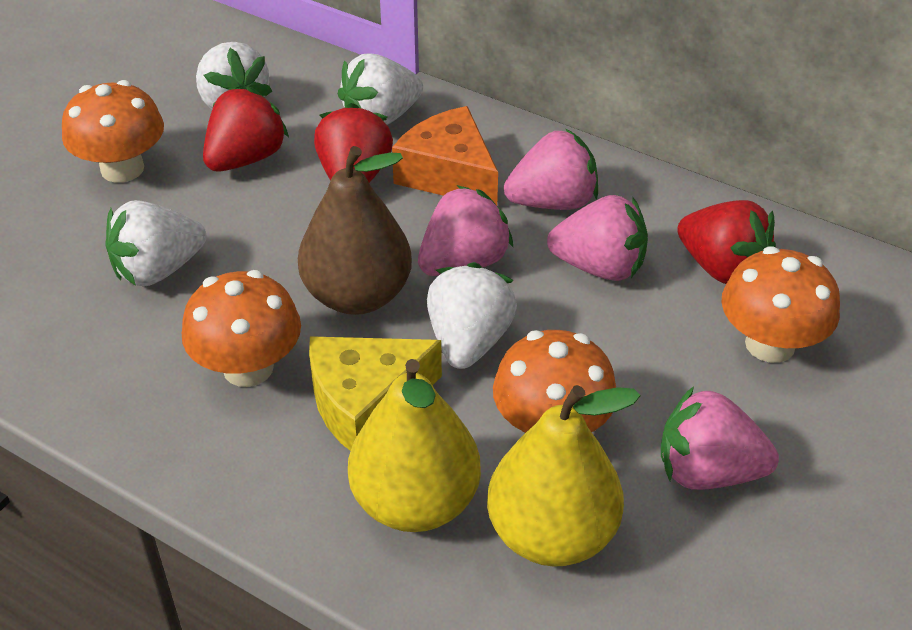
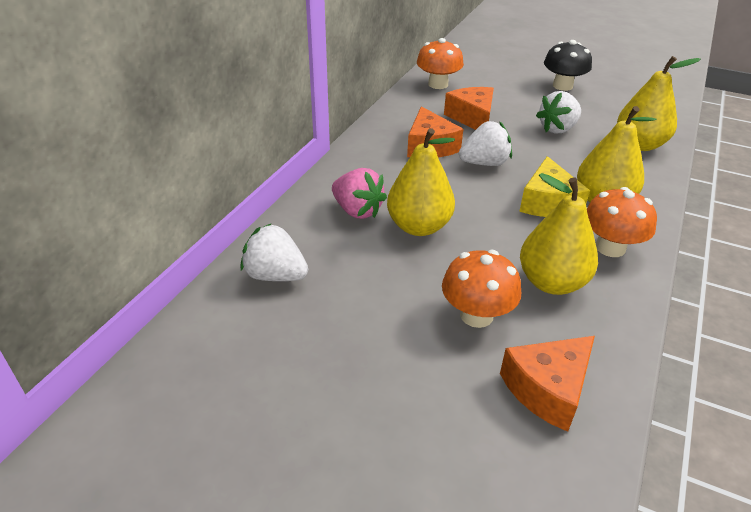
black mushroom: 0 -> 1
brown pear: 1 -> 0
orange cheese: 1 -> 3
orange mushroom: 4 -> 3
pink strawberry: 4 -> 1
red strawberry: 3 -> 0
white strawberry: 4 -> 3
yellow pear: 2 -> 4

